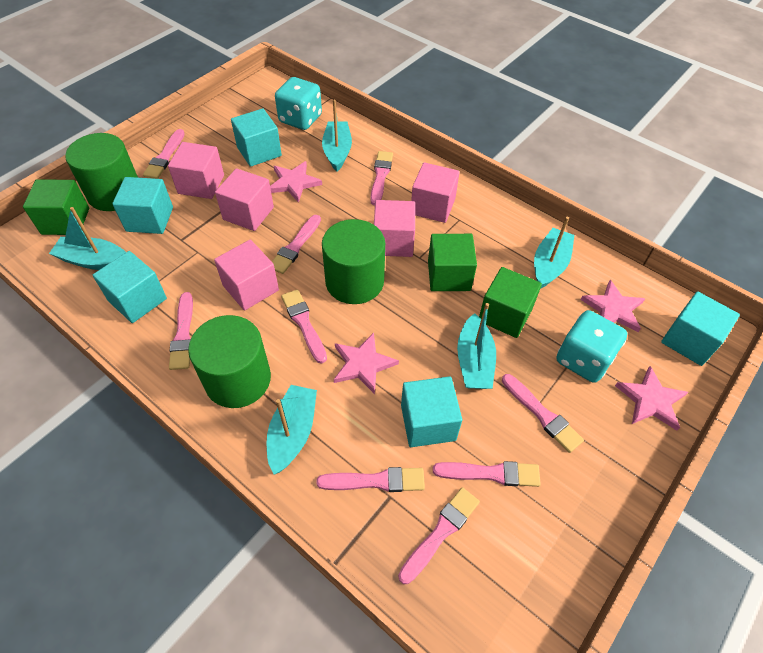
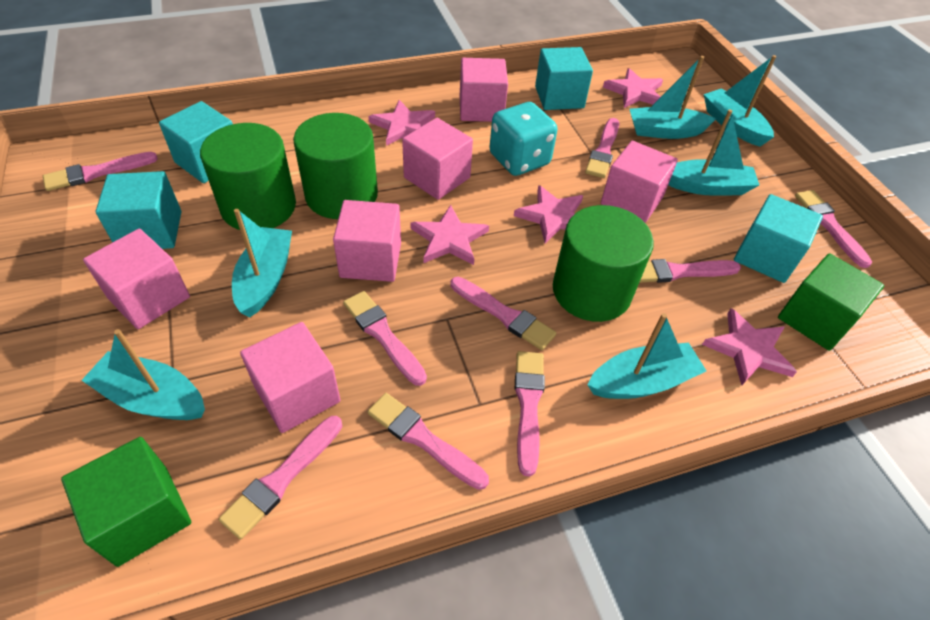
green cube: 3 -> 2
pink cube: 5 -> 6
pink star: 4 -> 5
turquoise boat: 5 -> 6
turquoise cube: 5 -> 4
turquoise dice: 2 -> 1

